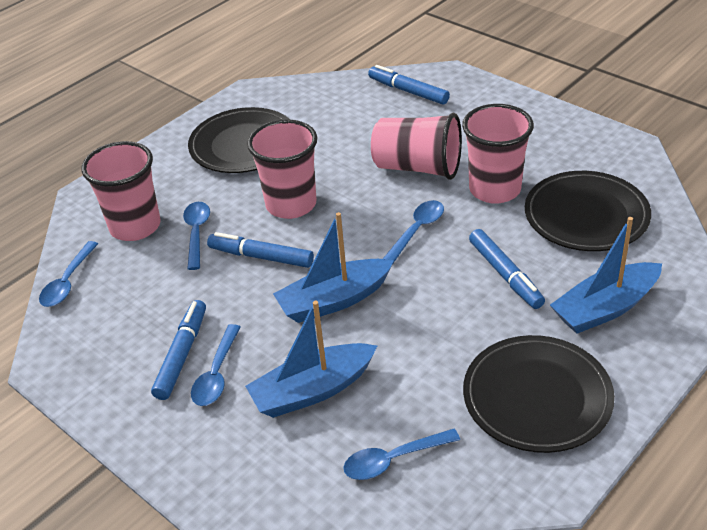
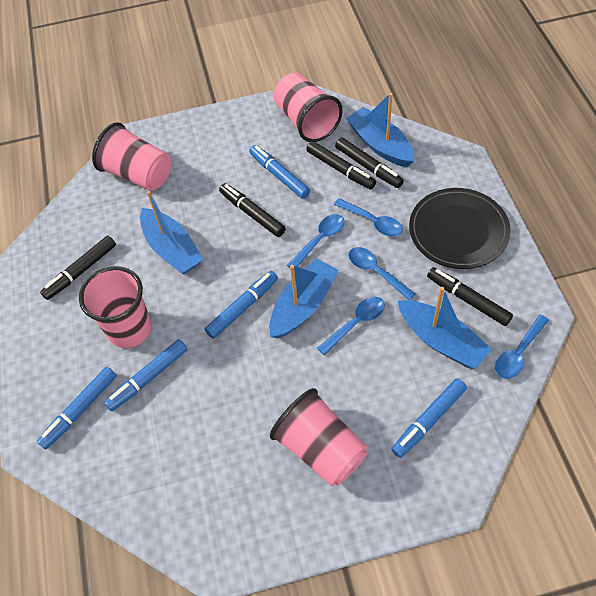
black marker: 0 -> 5
black plate: 3 -> 1
blue boat: 3 -> 4
blue marker: 4 -> 5

